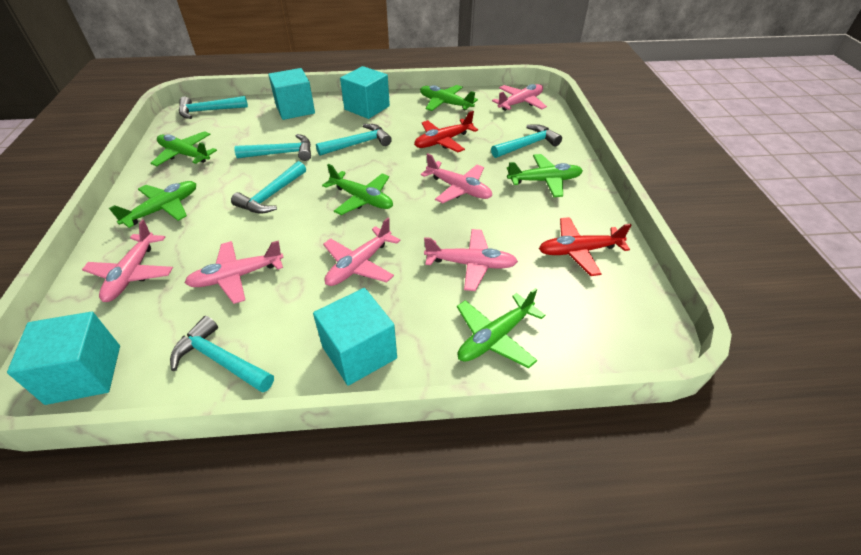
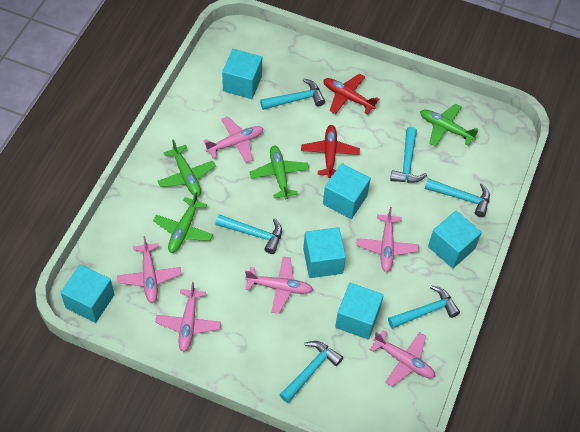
green plane: 6 -> 4
turquoise cube: 4 -> 6

